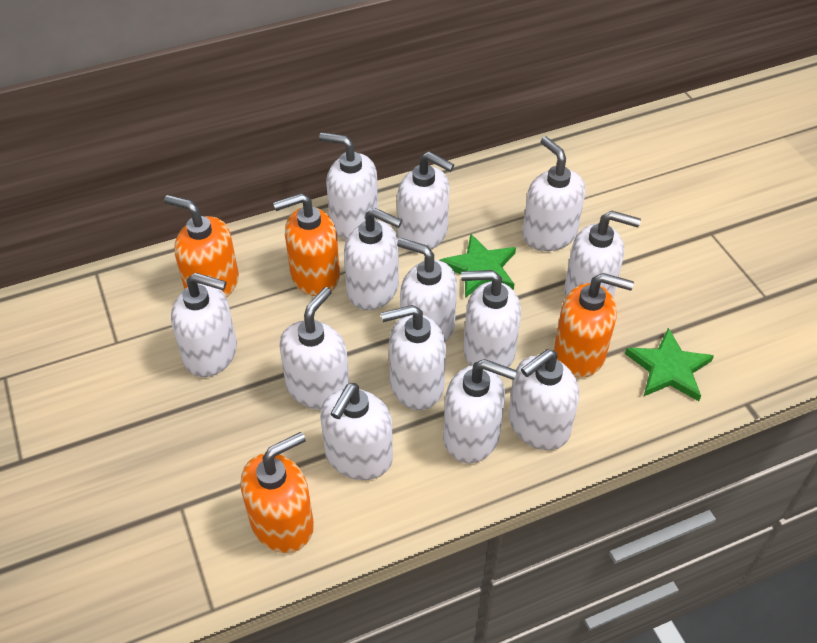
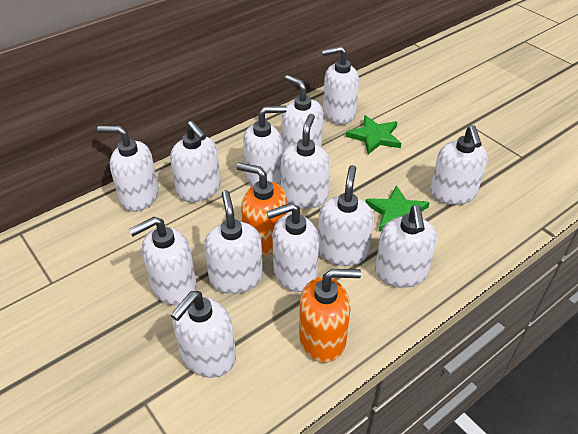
orange soap dispenser: 4 -> 2

